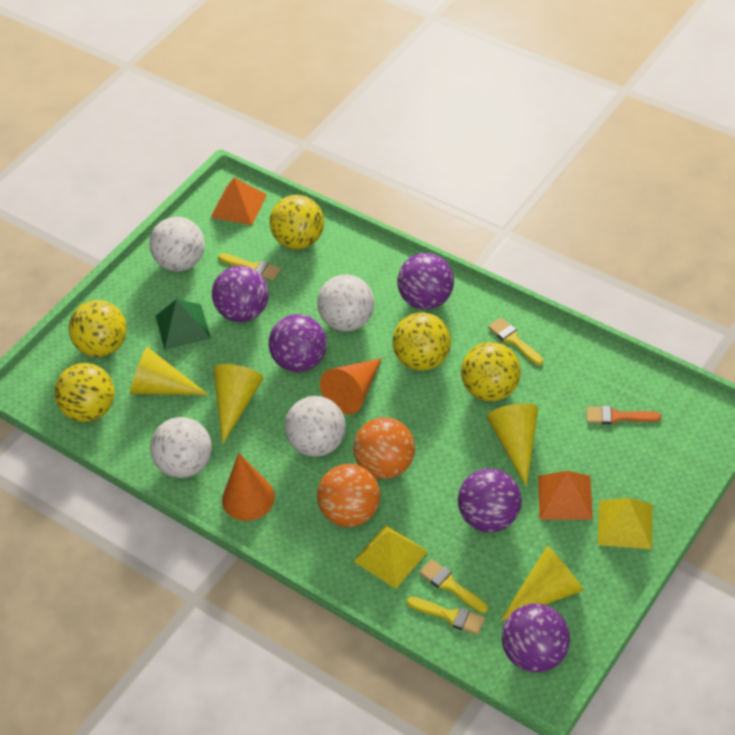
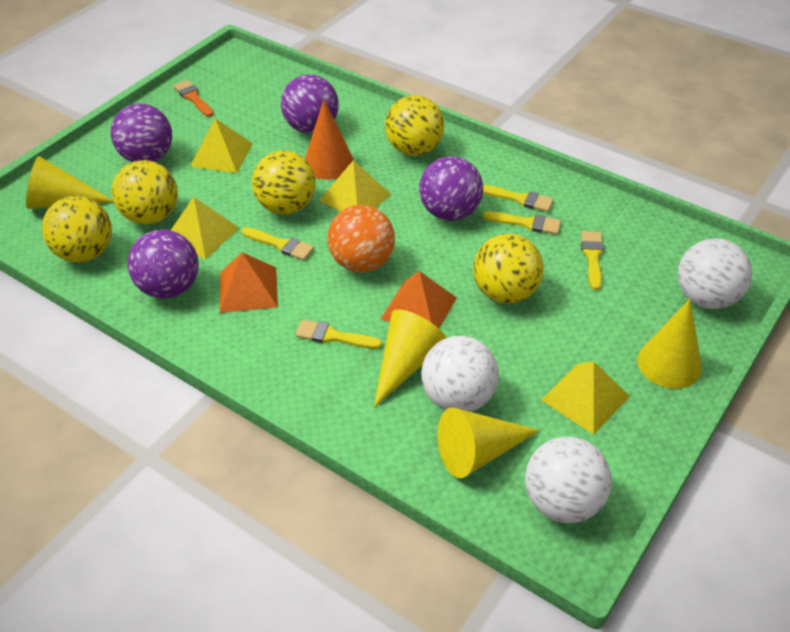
green pyramid: 1 -> 0
orange ball: 2 -> 1
orange cone: 2 -> 1
purple ball: 5 -> 4
white ball: 4 -> 3
yellow brush: 4 -> 5
yellow pyramid: 2 -> 4

